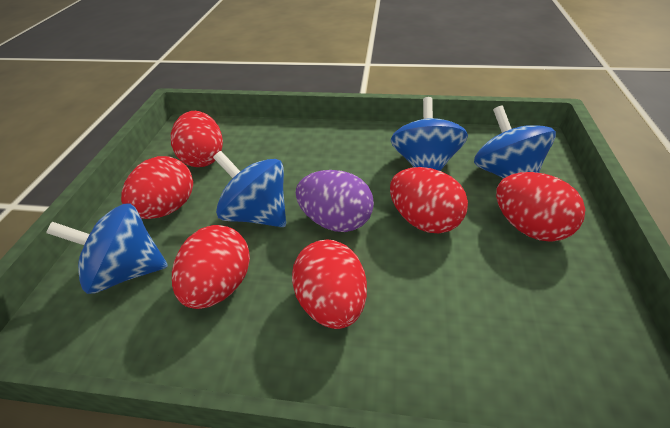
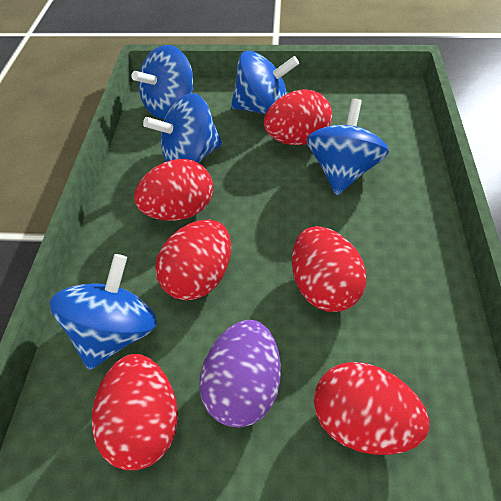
blue spinning top: 4 -> 5

